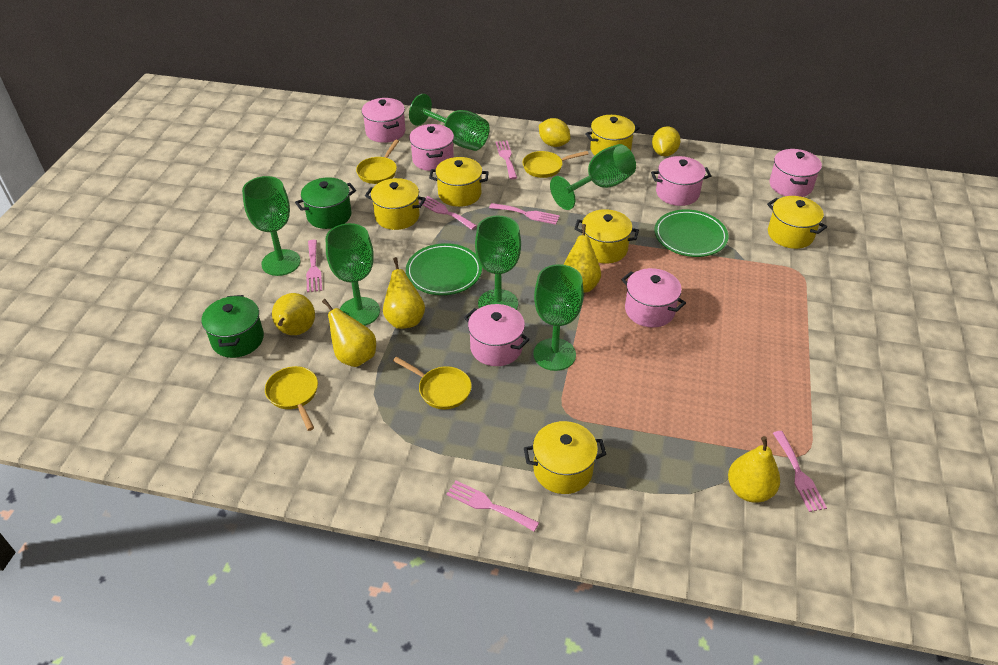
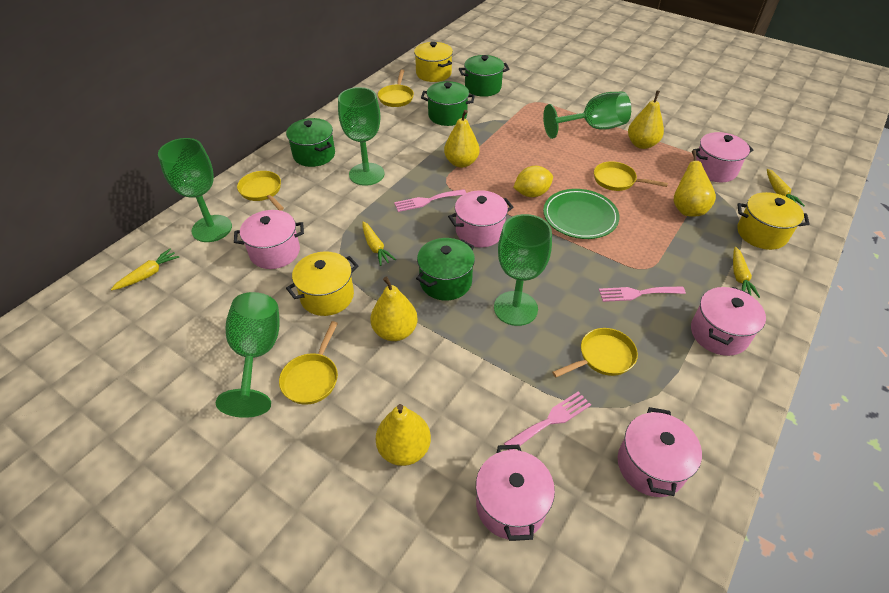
green goblet: 6 -> 5
green plate: 2 -> 1
green pot: 2 -> 4
pink fork: 6 -> 3
yellow carrot: 0 -> 4
yellow lemon: 2 -> 1
yellow pan: 4 -> 5
yellow pot: 6 -> 3

